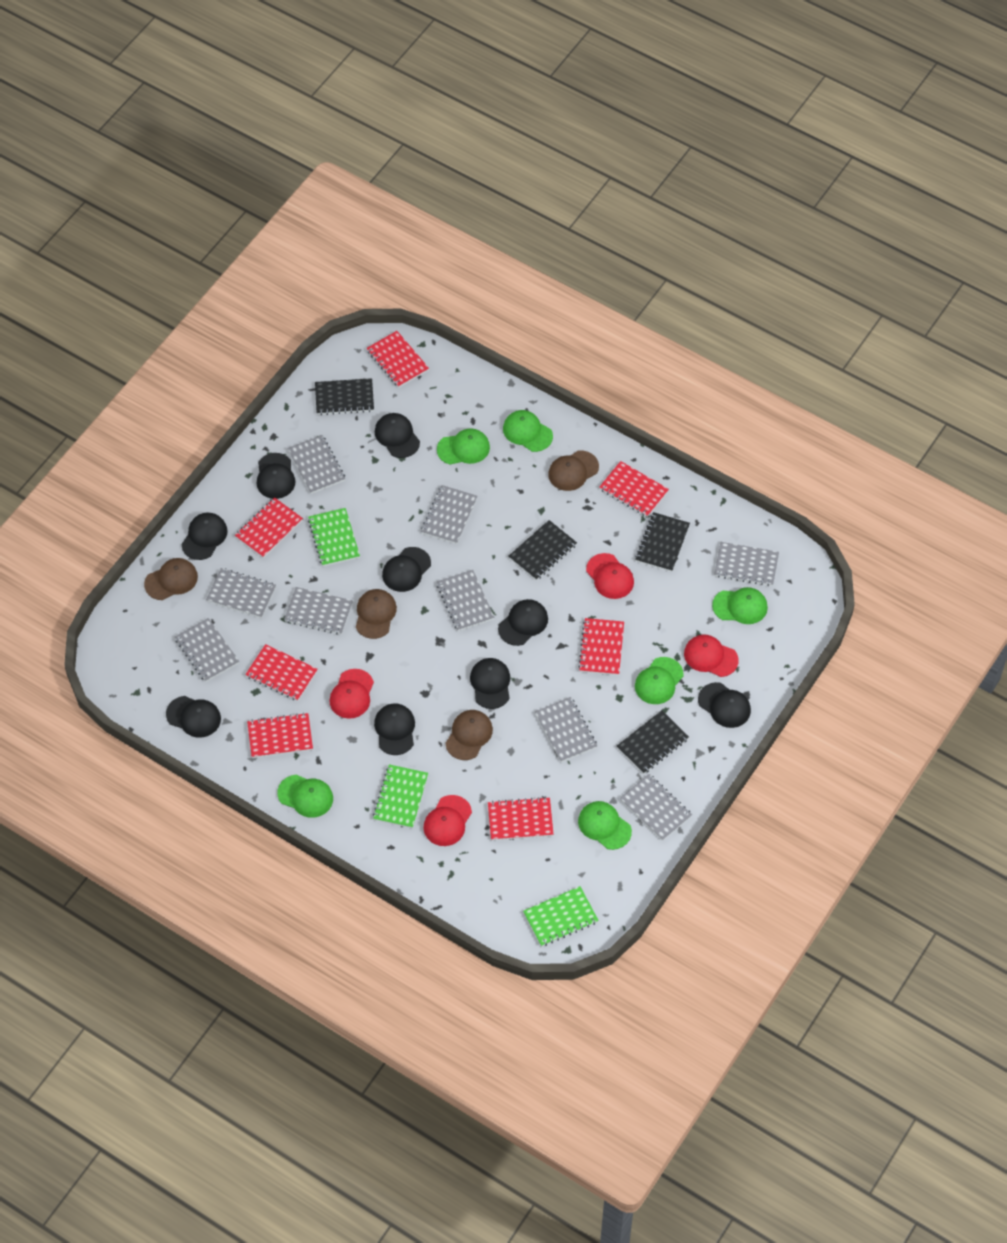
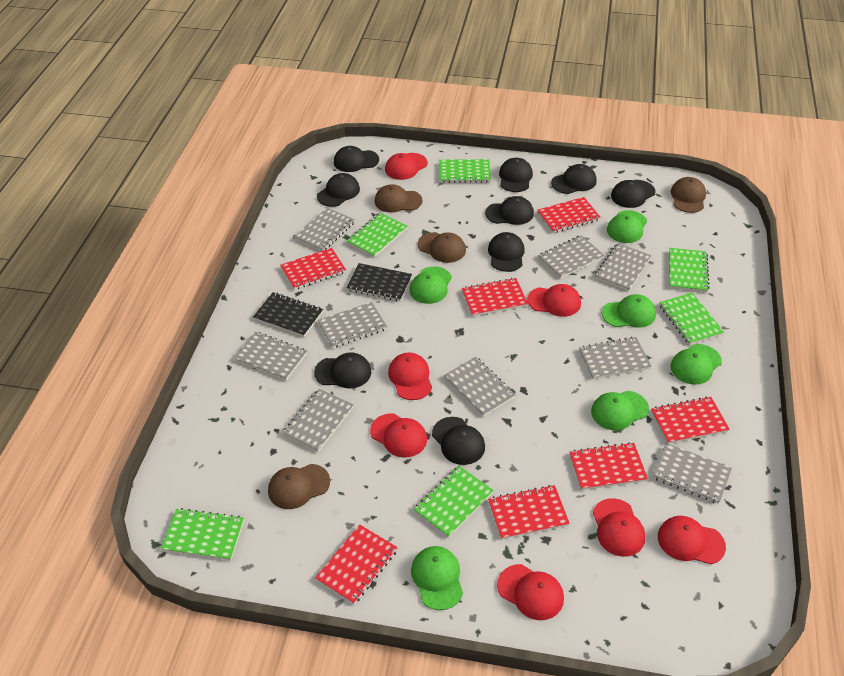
black notebook: 4 -> 2
green notebook: 3 -> 6
red cap: 4 -> 7

